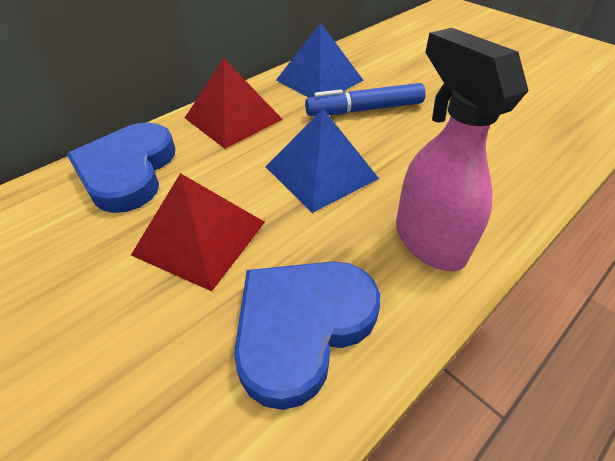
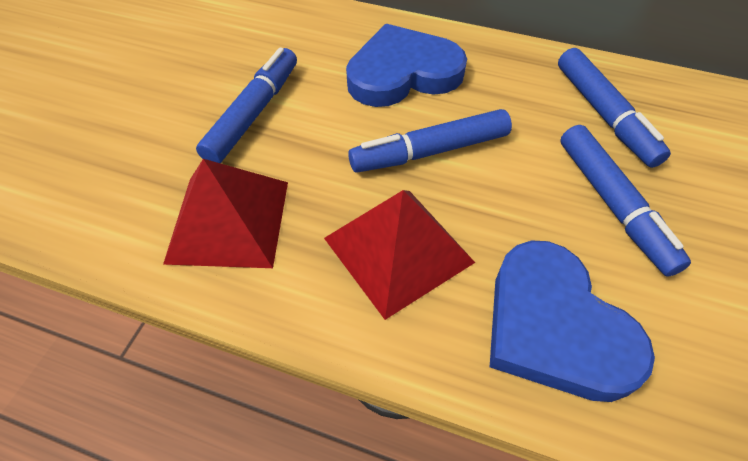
blue marker: 1 -> 4
blue pyramid: 2 -> 0
pink spray bottle: 1 -> 0

